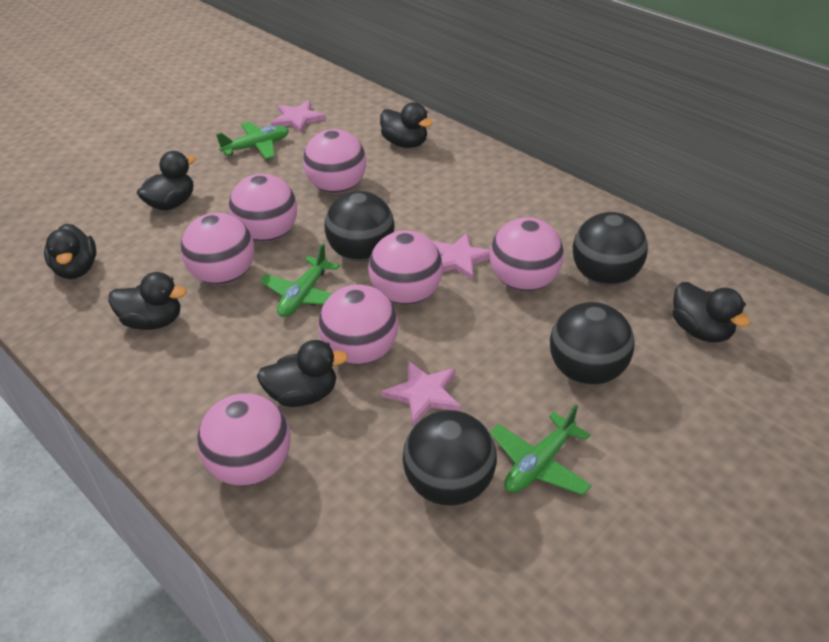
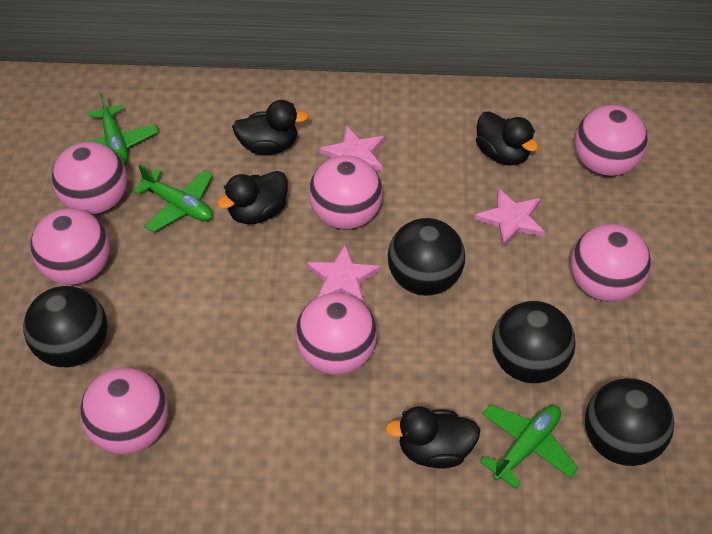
black duck: 6 -> 4

